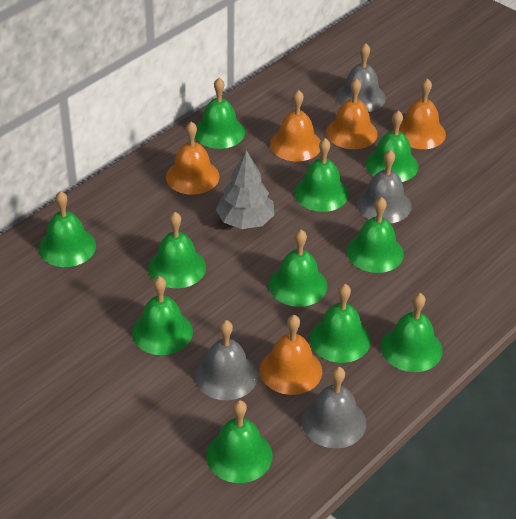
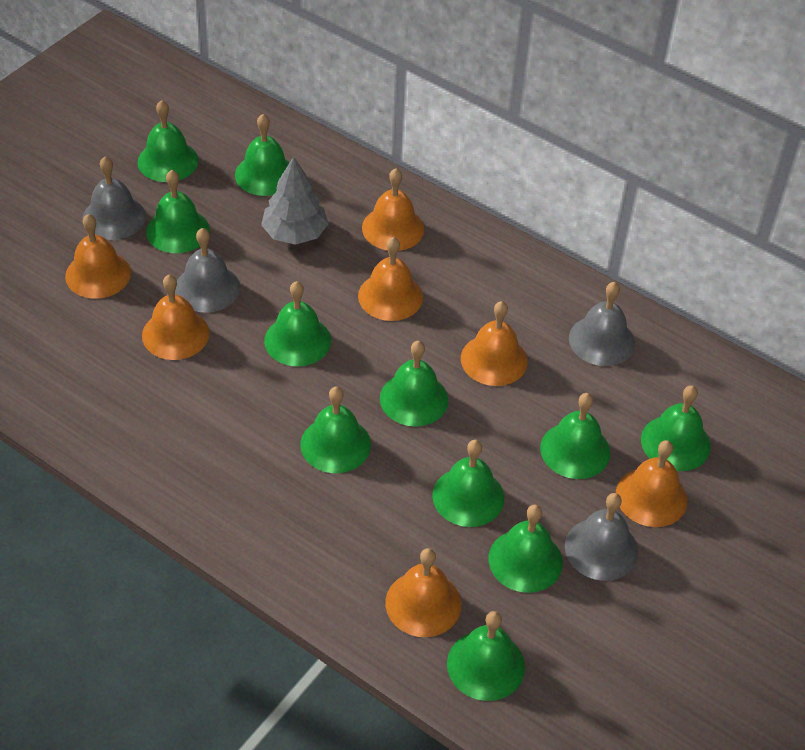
orange bell: 5 -> 7

